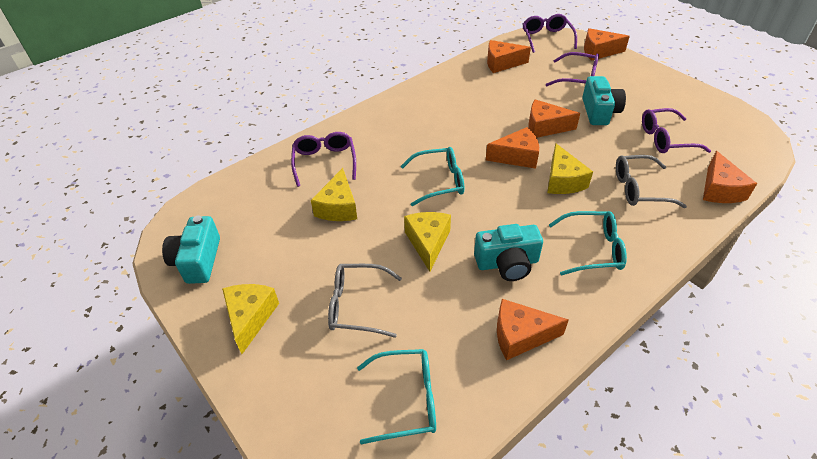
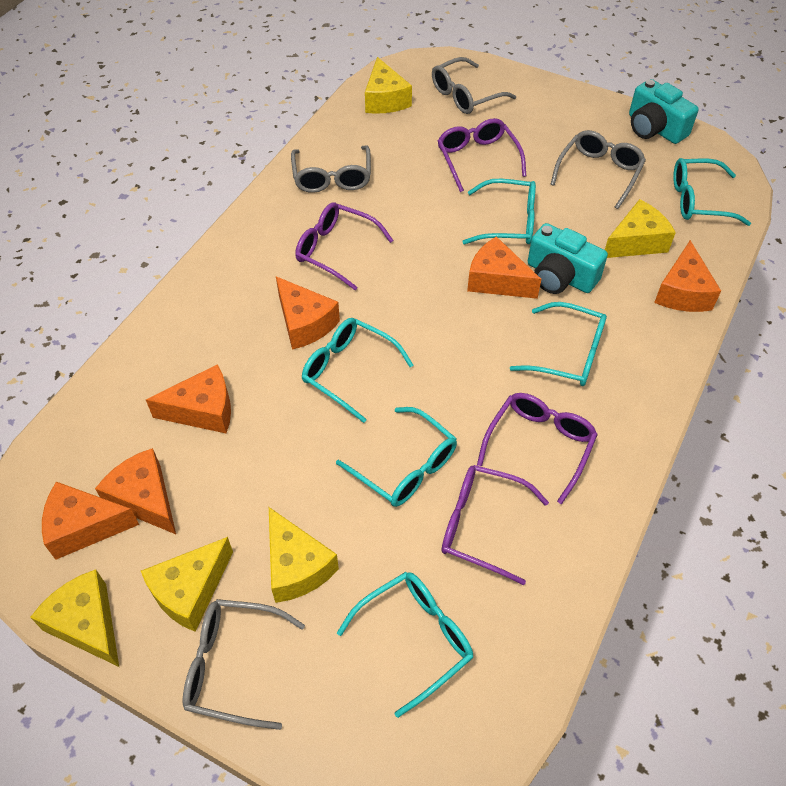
grey glasses: 2 -> 4
turquoise camera: 3 -> 2
turquoise glasses: 3 -> 6
yellow cheese: 4 -> 5

